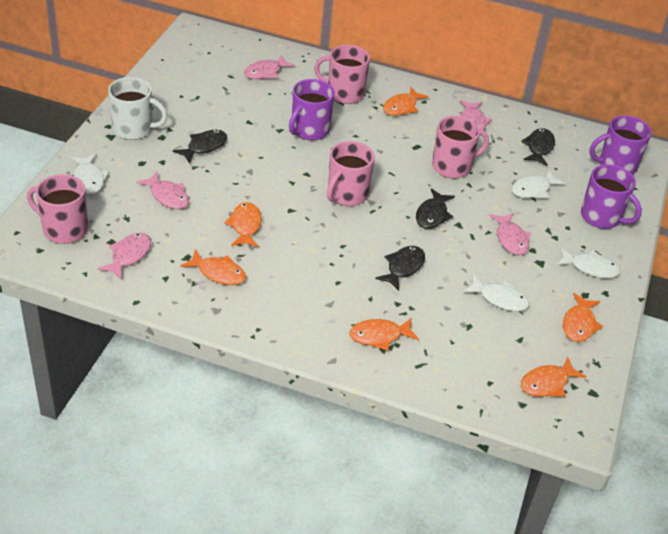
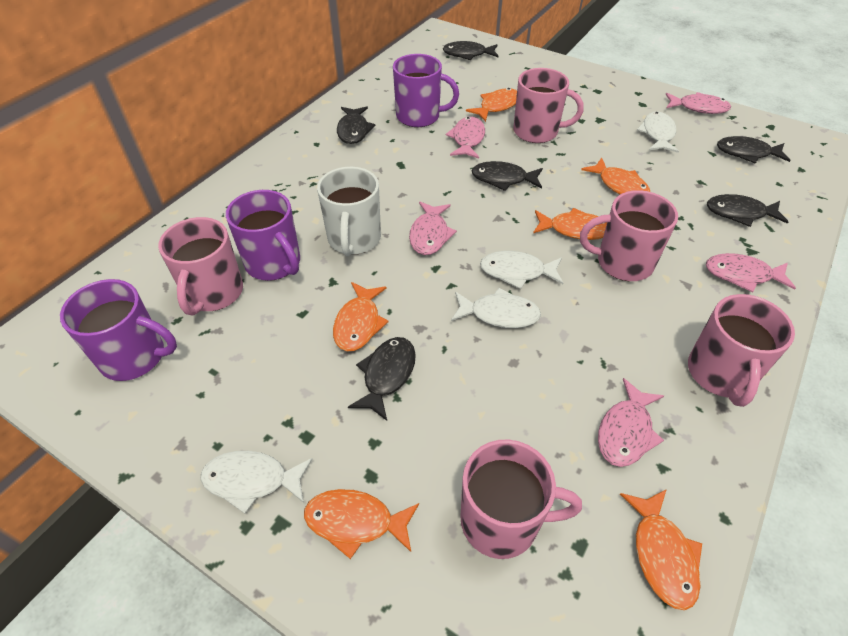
black fish: 4 -> 6
pink mug: 4 -> 5

